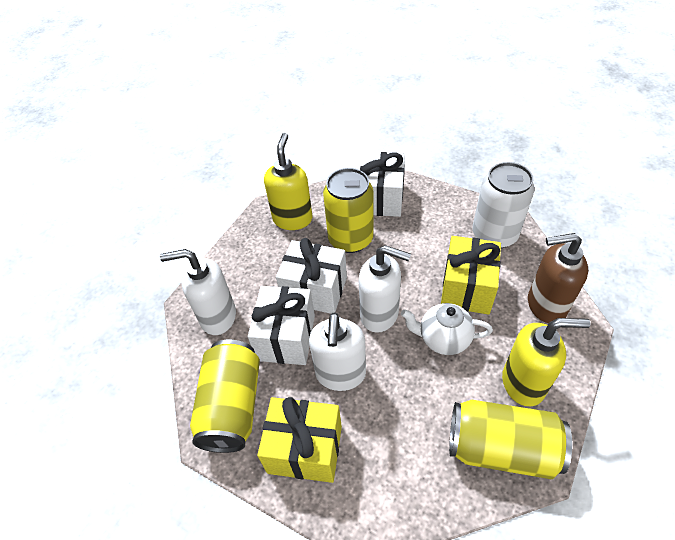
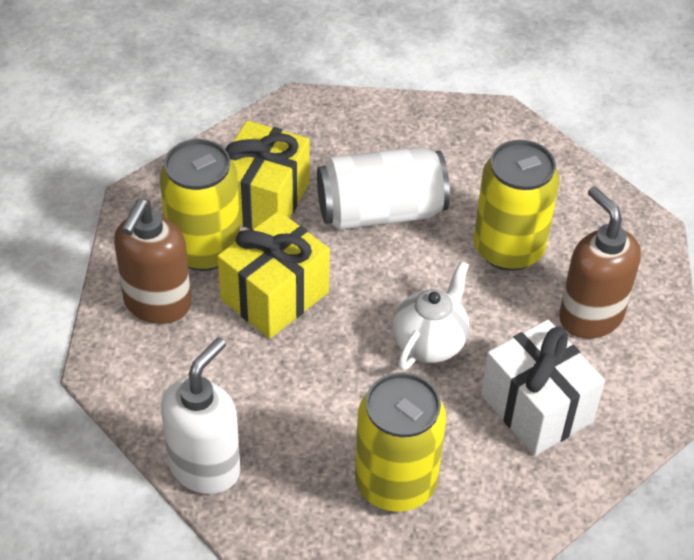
brown soap dispenser: 1 -> 2
white gift: 3 -> 1
white soap dispenser: 3 -> 1
yellow soap dispenser: 2 -> 0

